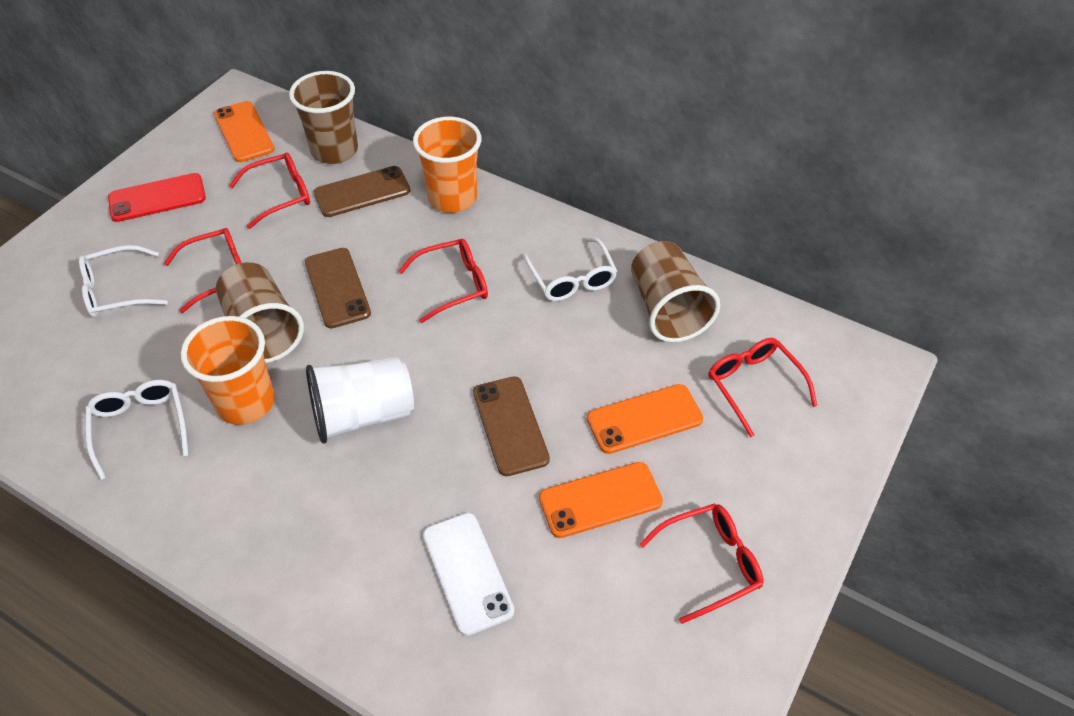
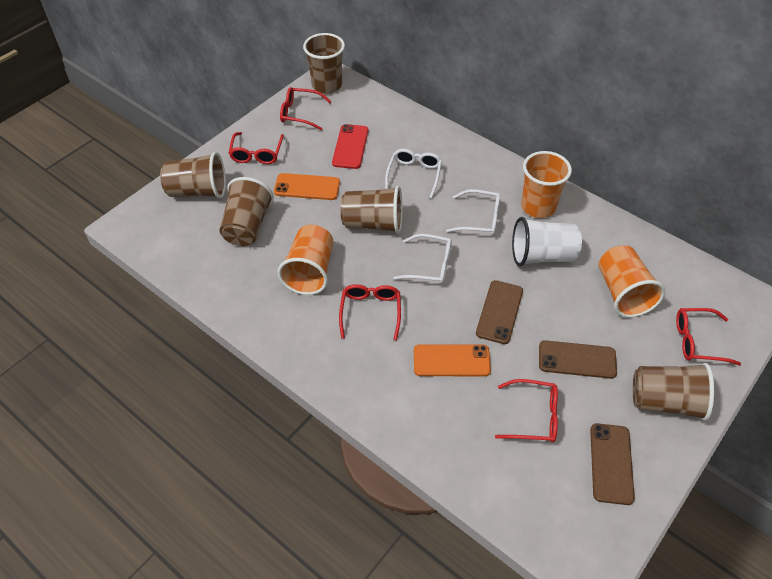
brown cup: 3 -> 5
orange cup: 2 -> 3
orange phone: 3 -> 2
white phone: 1 -> 0

